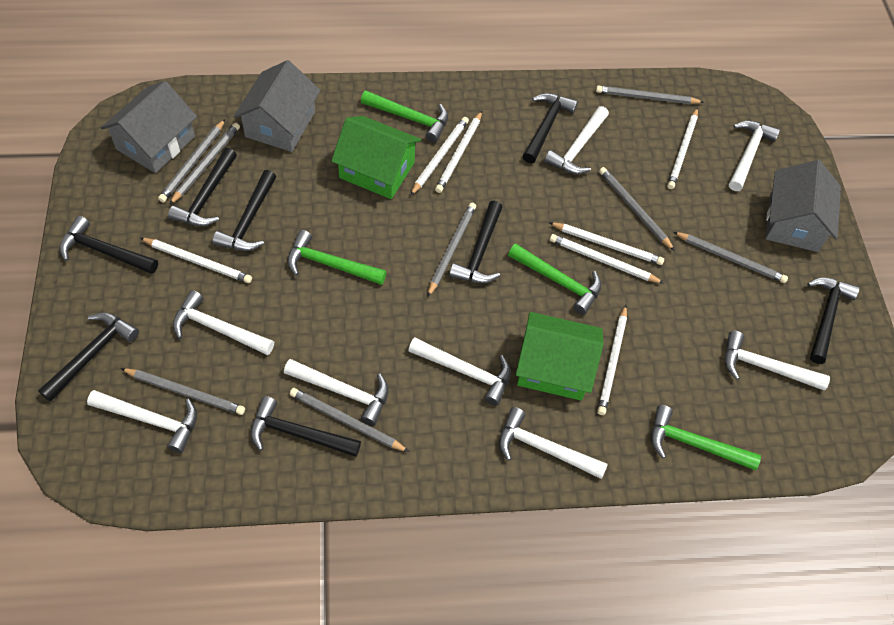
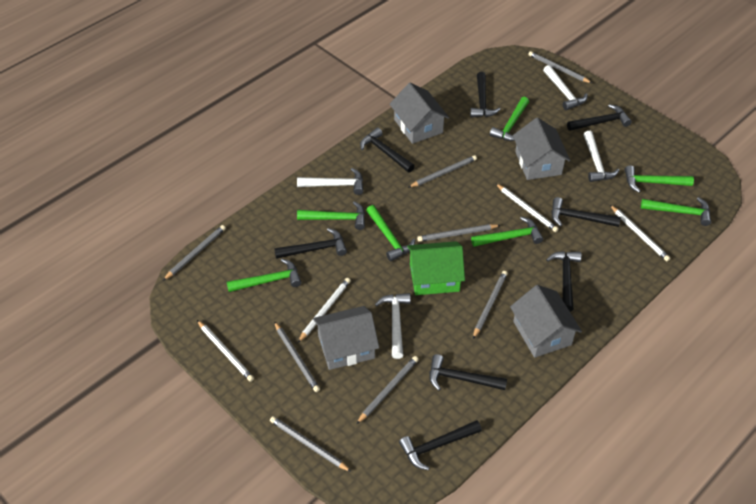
green hammer: 4 -> 7
green house: 2 -> 1
grey house: 3 -> 4
white hammer: 8 -> 4
white pencil: 7 -> 4

